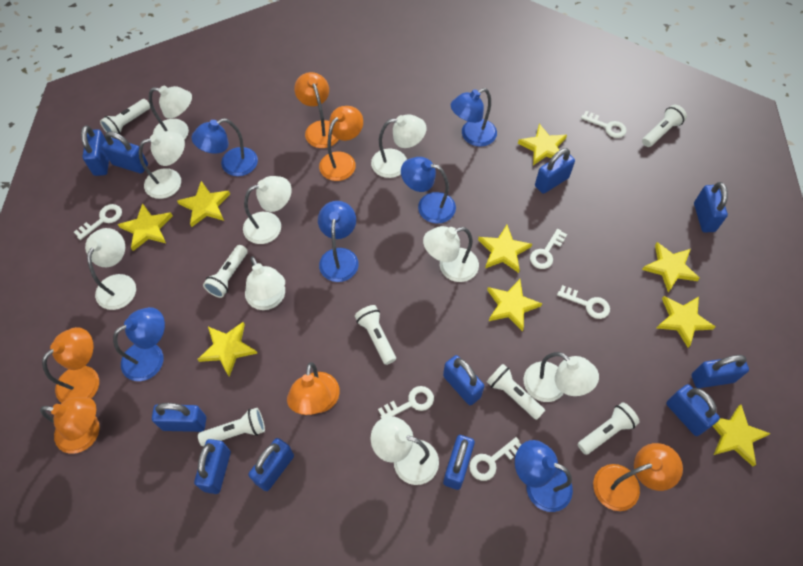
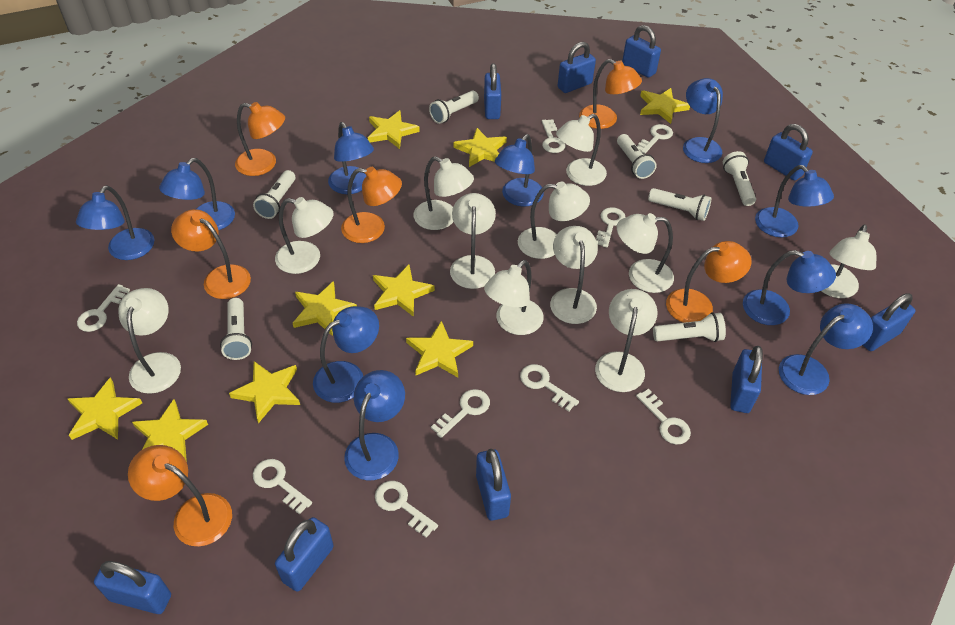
blue lamp: 6 -> 10
blue padlock: 11 -> 9
white key: 6 -> 9
white lamp: 9 -> 11

